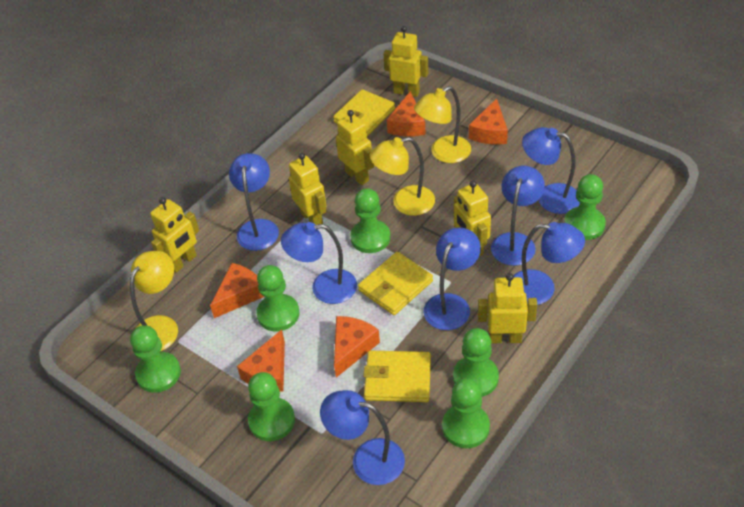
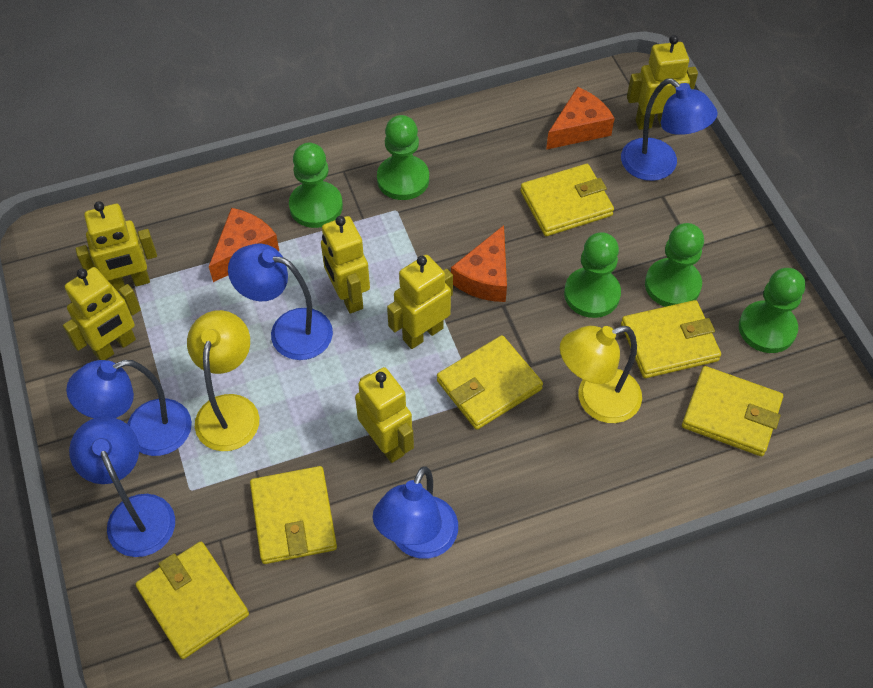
blue lamp: 7 -> 5
green pawn: 7 -> 5
orange cheese: 5 -> 3
yellow lamp: 3 -> 2
yellow wallet: 3 -> 6

